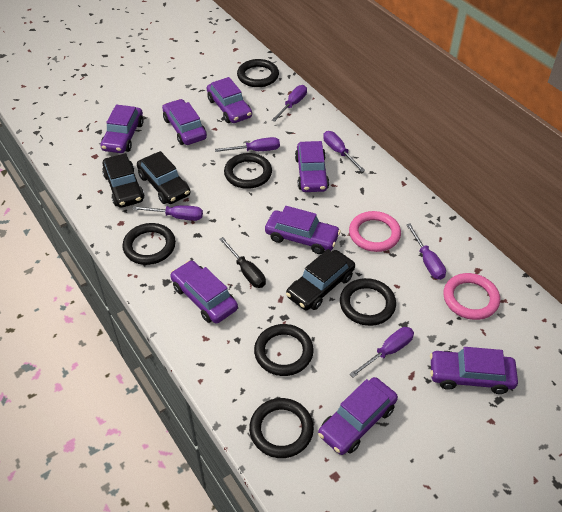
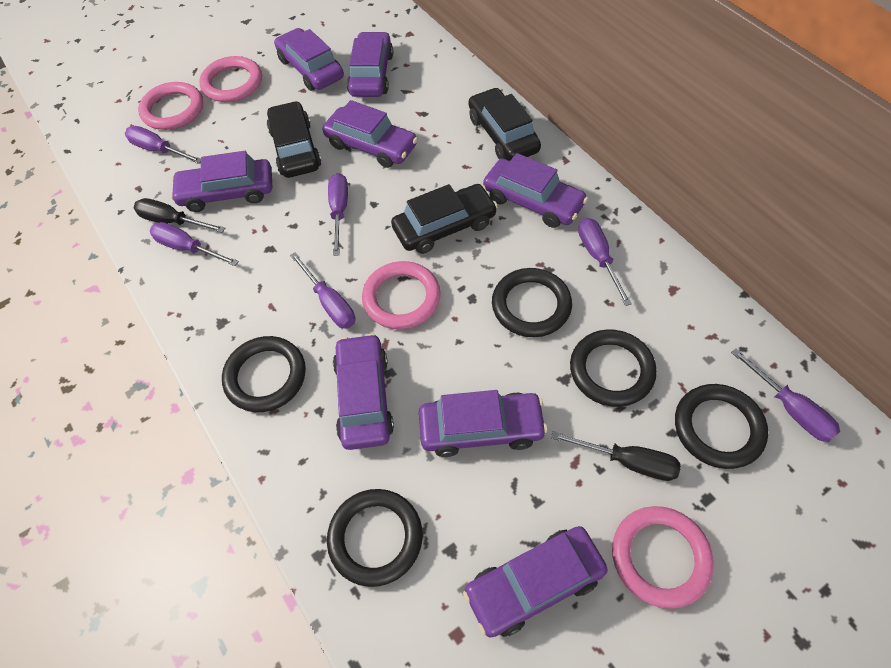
black ring: 6 -> 5
black screwdriver: 1 -> 2
pink ring: 2 -> 4

